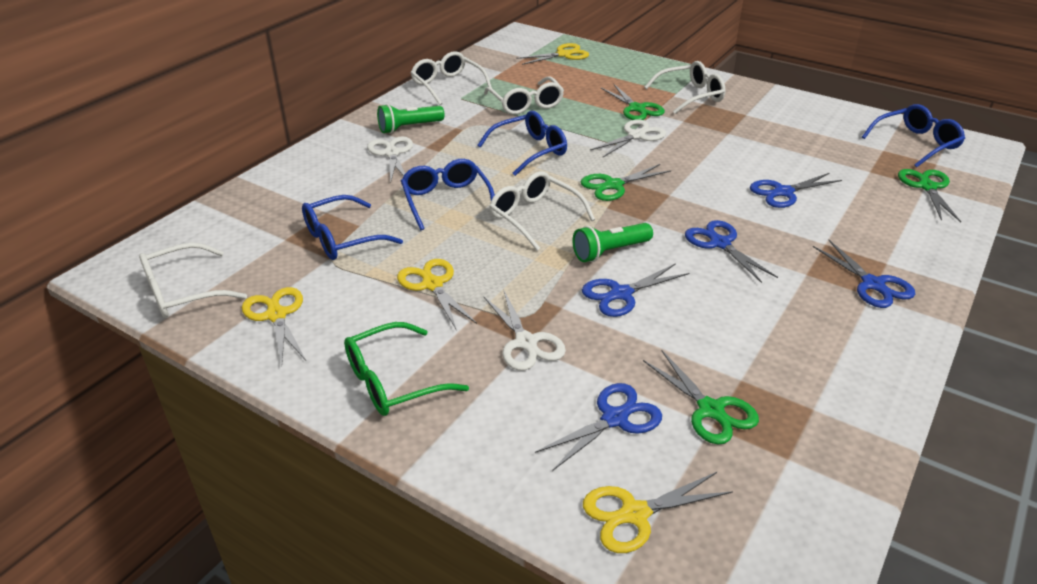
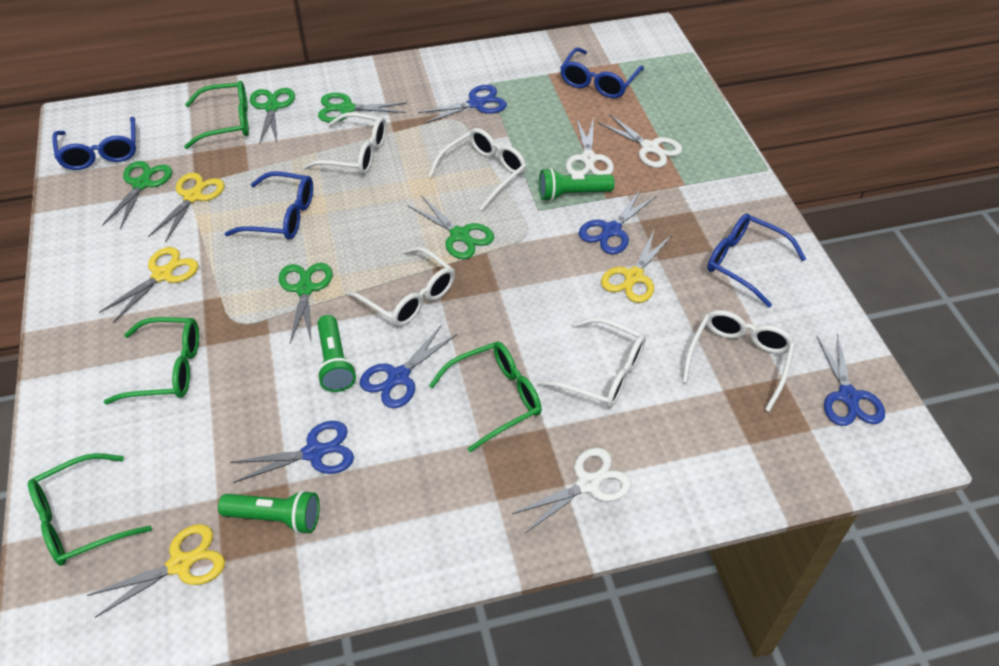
green flashlight: 2 -> 3
green glasses: 1 -> 4
green scissors: 4 -> 5

